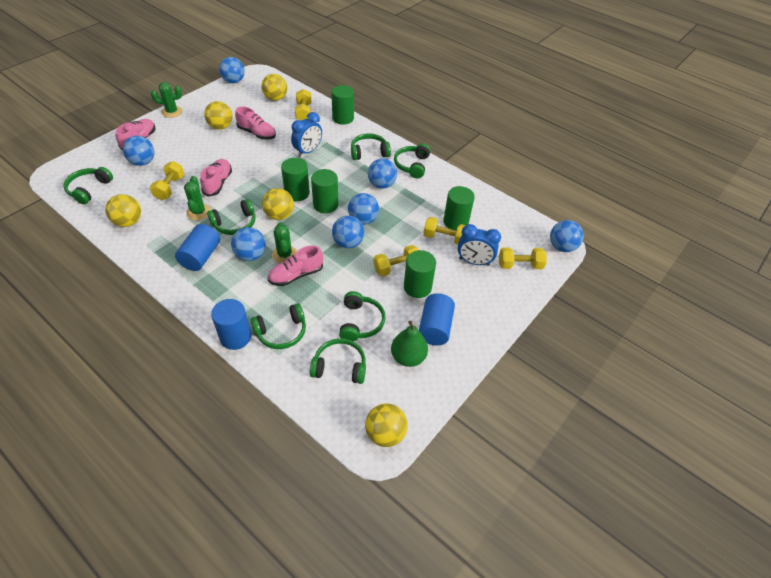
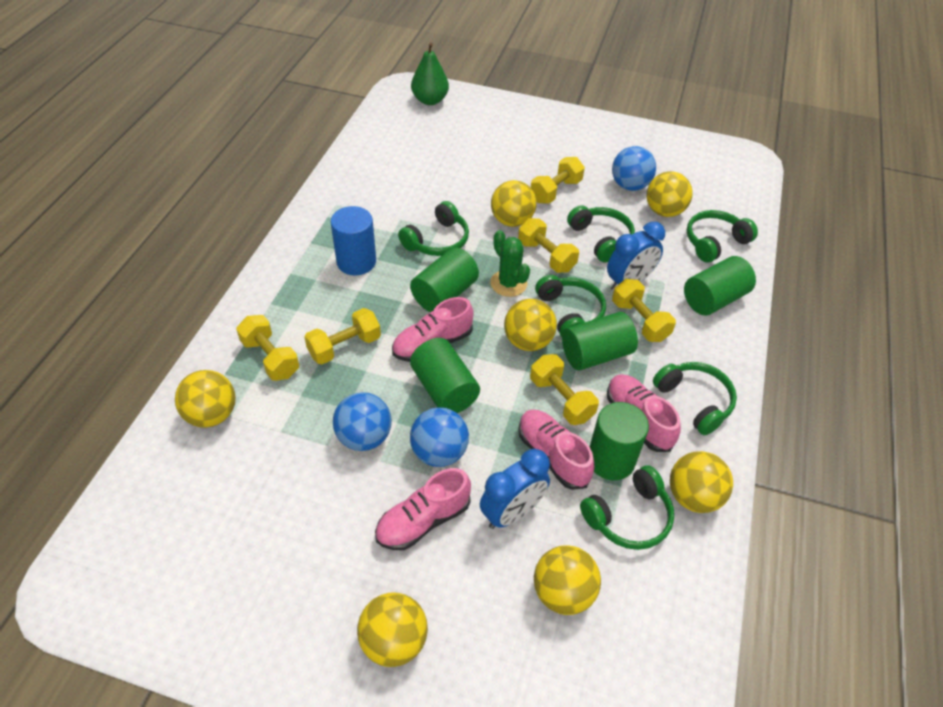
blue ball: 7 -> 3
blue cylinder: 3 -> 1
green cactus: 3 -> 1
green headphones: 7 -> 6
yellow ball: 5 -> 7
yellow dumbbell: 5 -> 6

